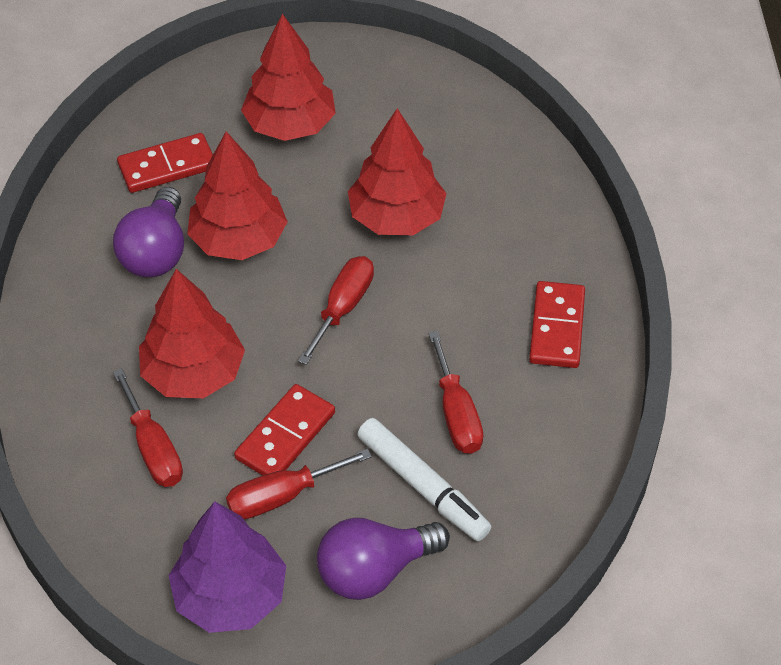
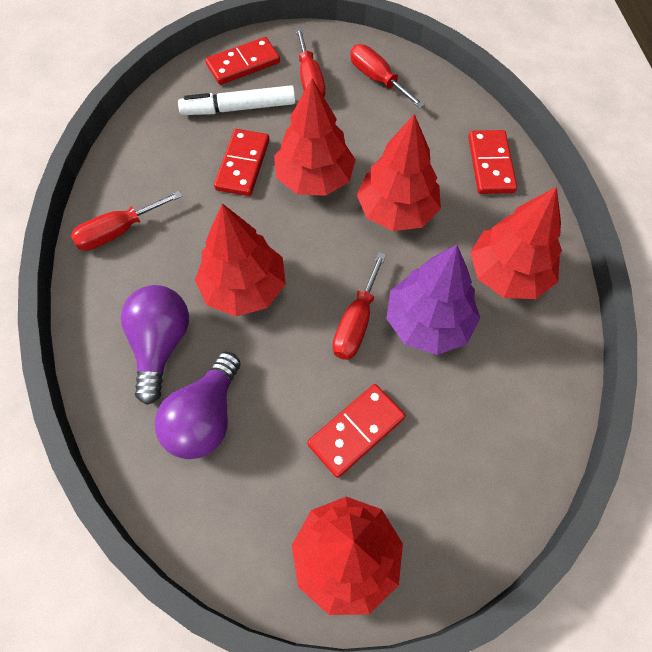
red domino: 3 -> 4
red tree: 4 -> 5

